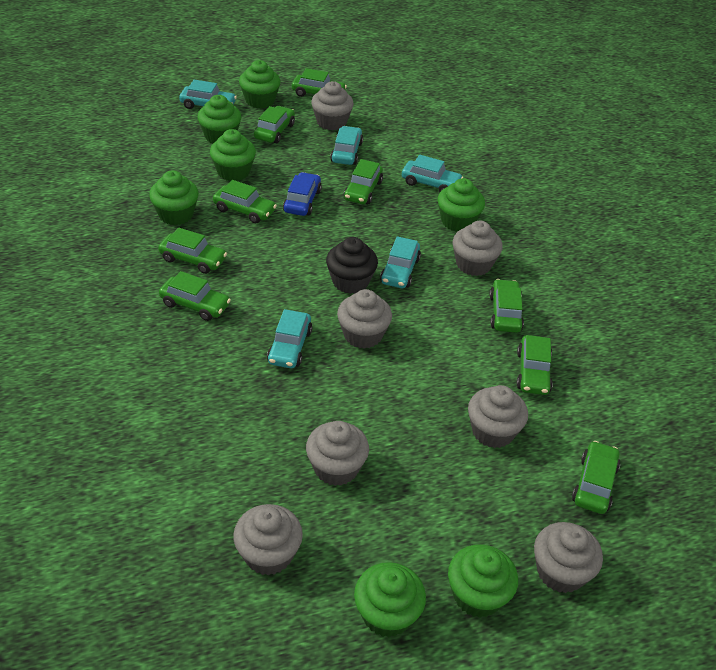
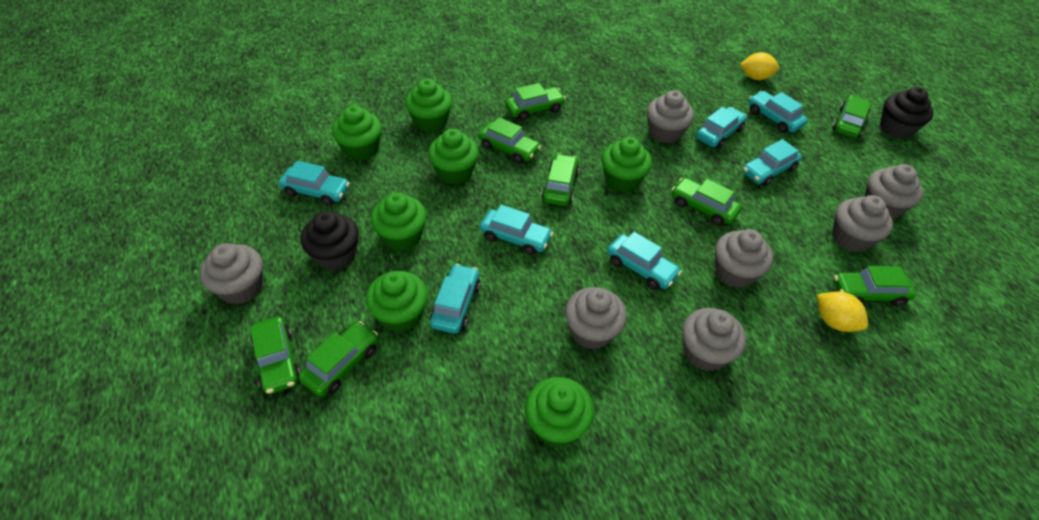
black cupcake: 1 -> 2
blue car: 1 -> 0
green car: 9 -> 8
turquoise car: 5 -> 7
yellow lemon: 0 -> 2

